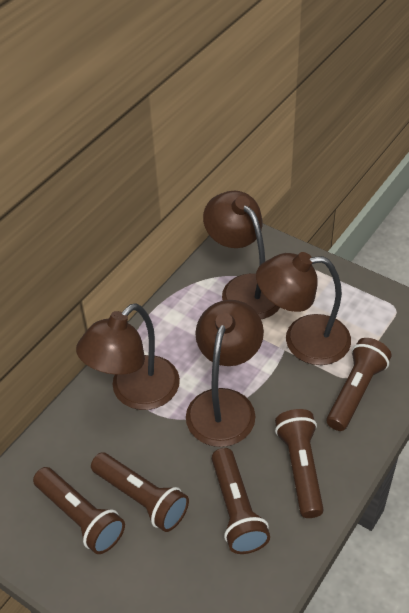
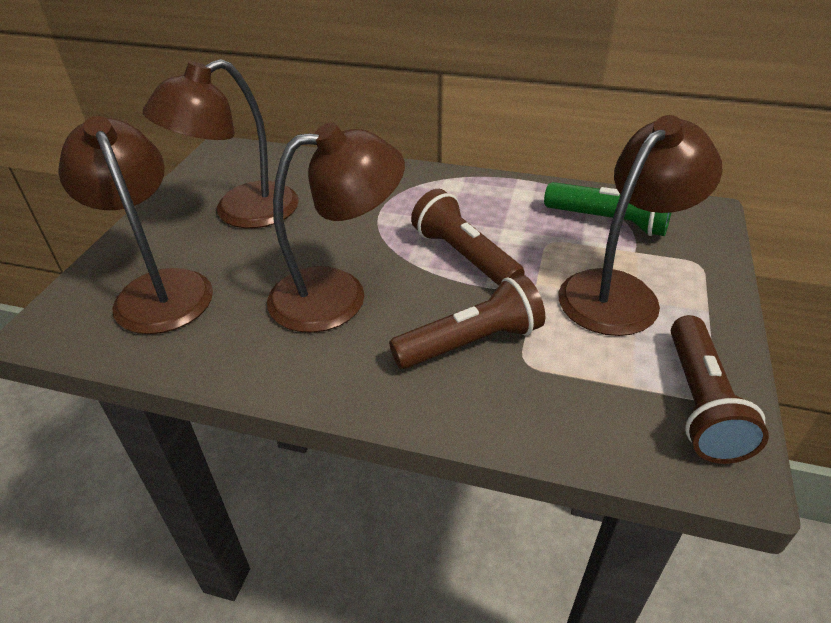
brown flashlight: 5 -> 3
green flashlight: 0 -> 1

